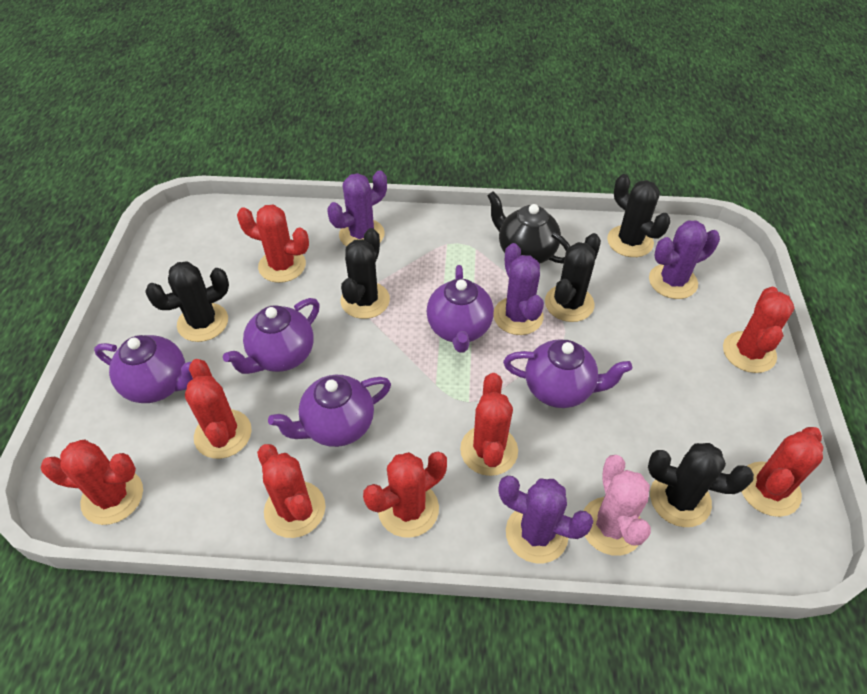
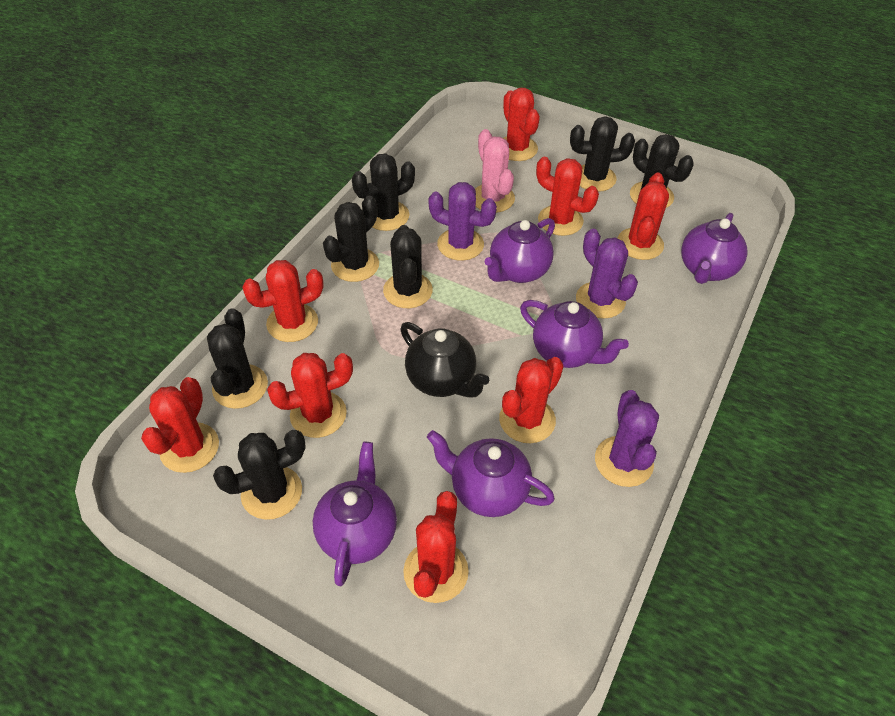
black cactus: 5 -> 7
purple cactus: 4 -> 3

